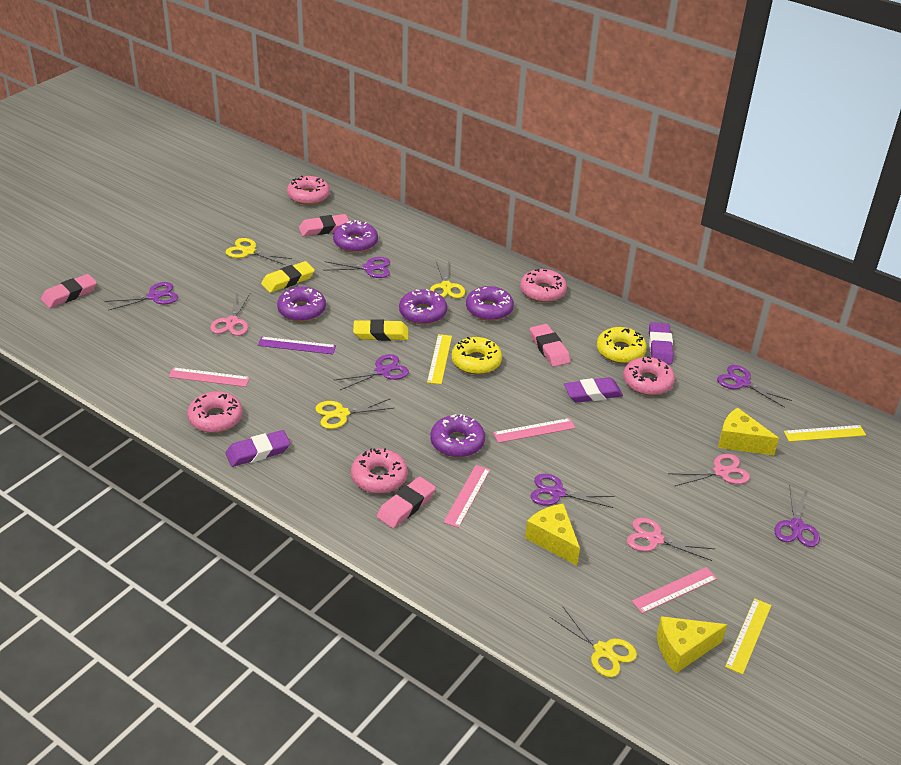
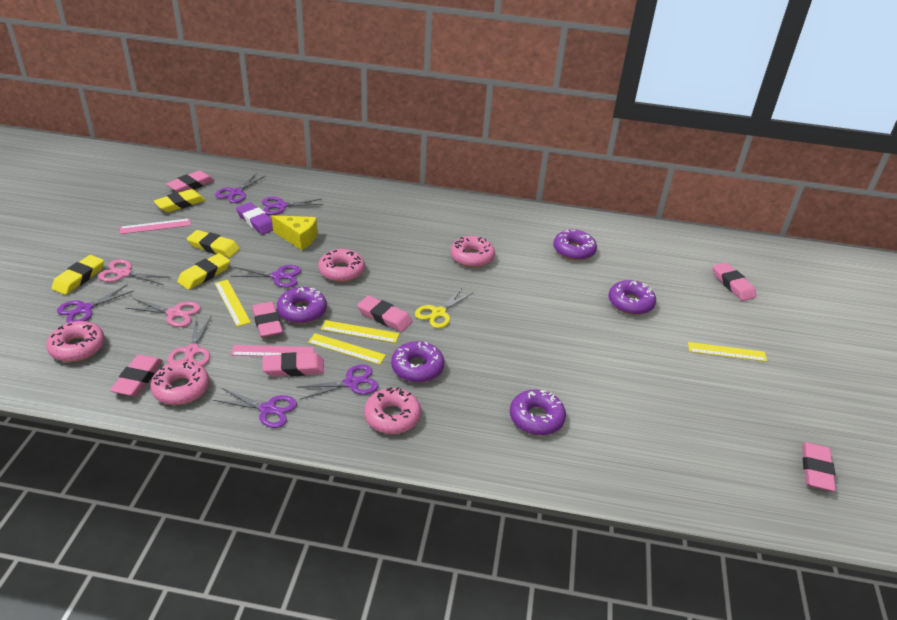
pink eraser: 4 -> 7
pink ruler: 4 -> 2
purple eraser: 3 -> 1
purple ruler: 1 -> 0
yellow cheese: 3 -> 1
yellow donut: 2 -> 0
yellow eraser: 2 -> 4
yellow ruler: 3 -> 4
yellow scissors: 4 -> 1

